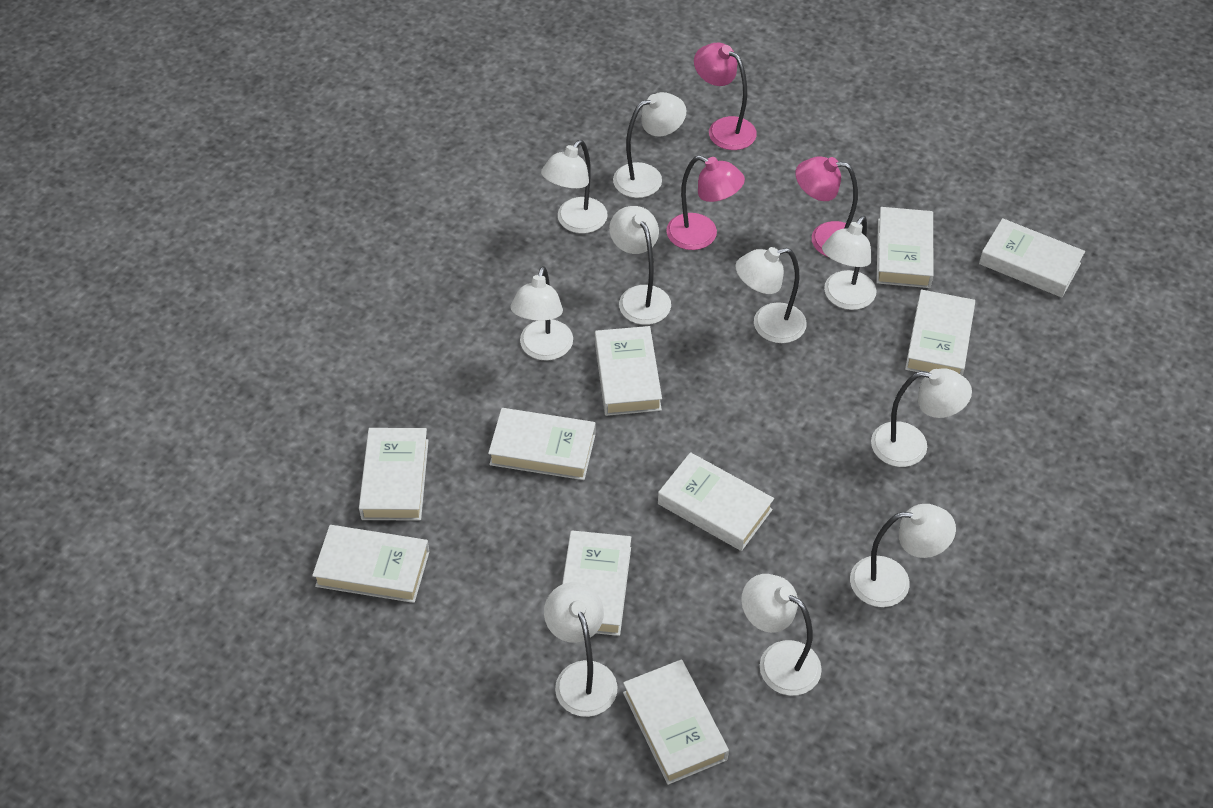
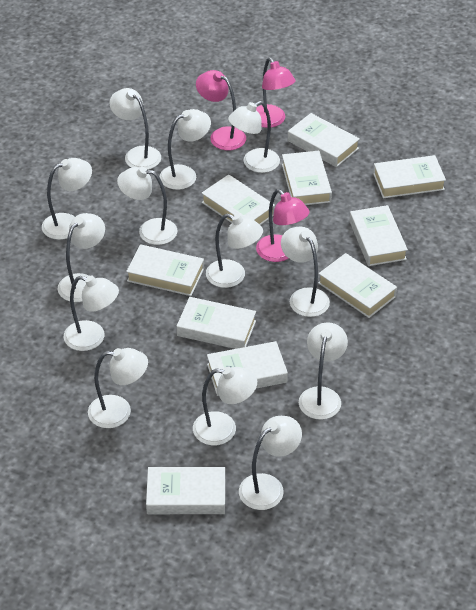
white lamp: 10 -> 13

